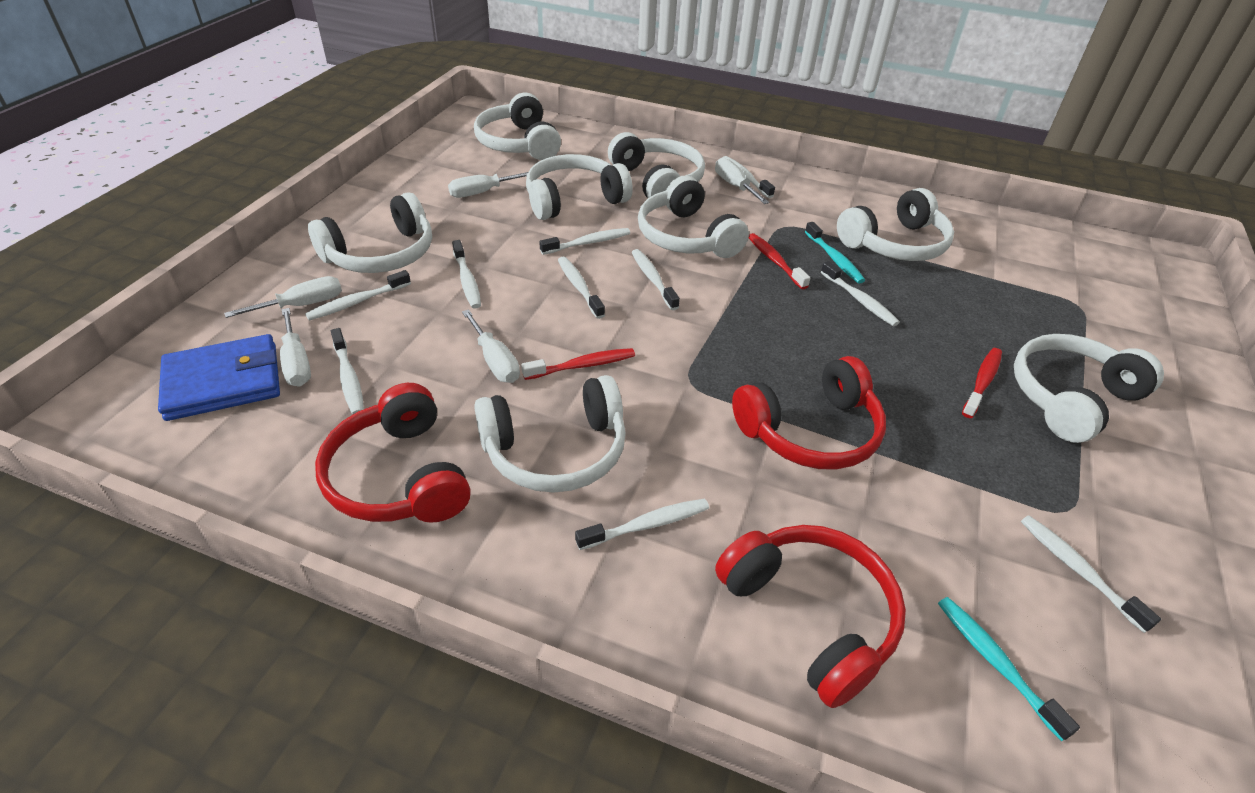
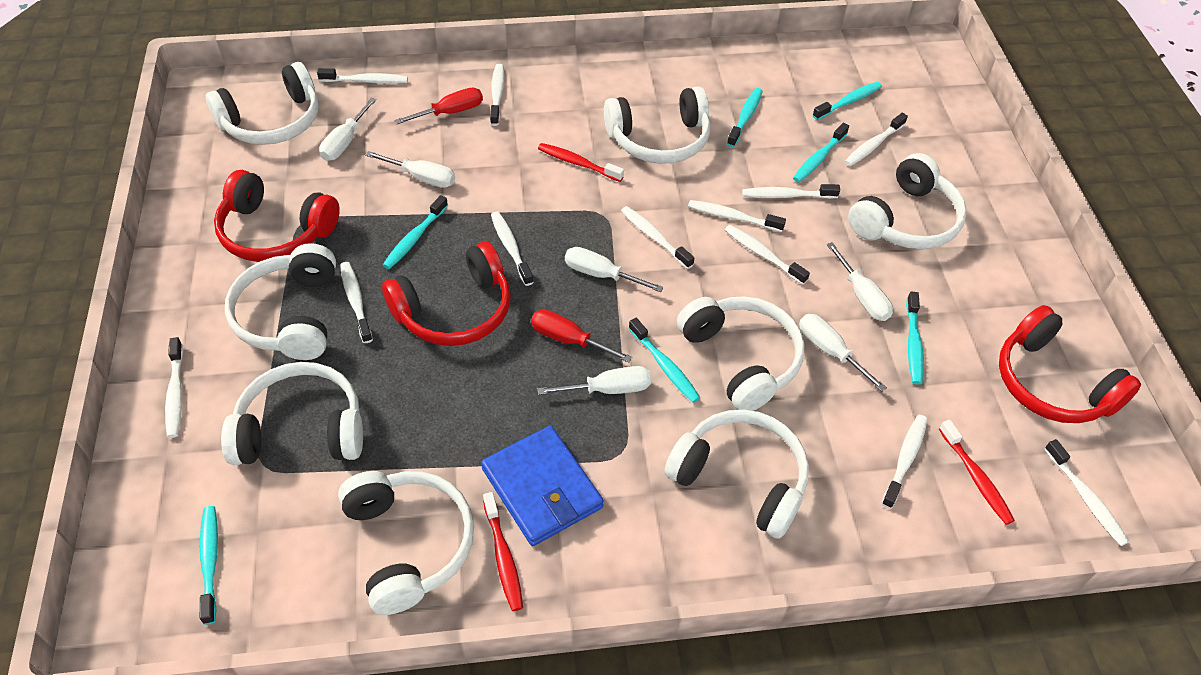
red screwdriver: 0 -> 2
turquoise toothbrush: 2 -> 7
white screwdriver: 5 -> 6
white toothbrush: 10 -> 12

